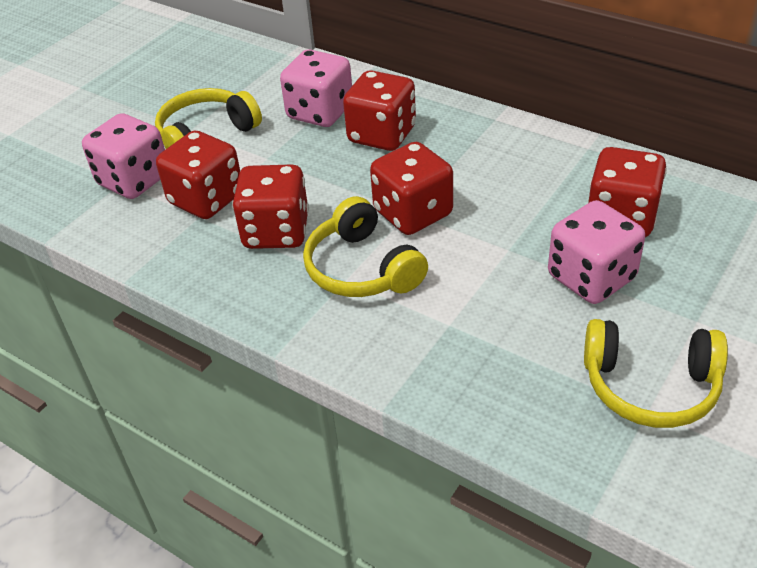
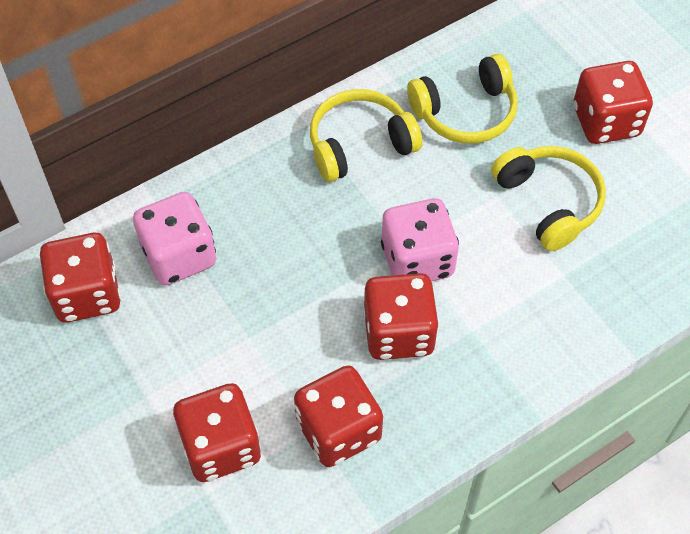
pink dice: 3 -> 2

